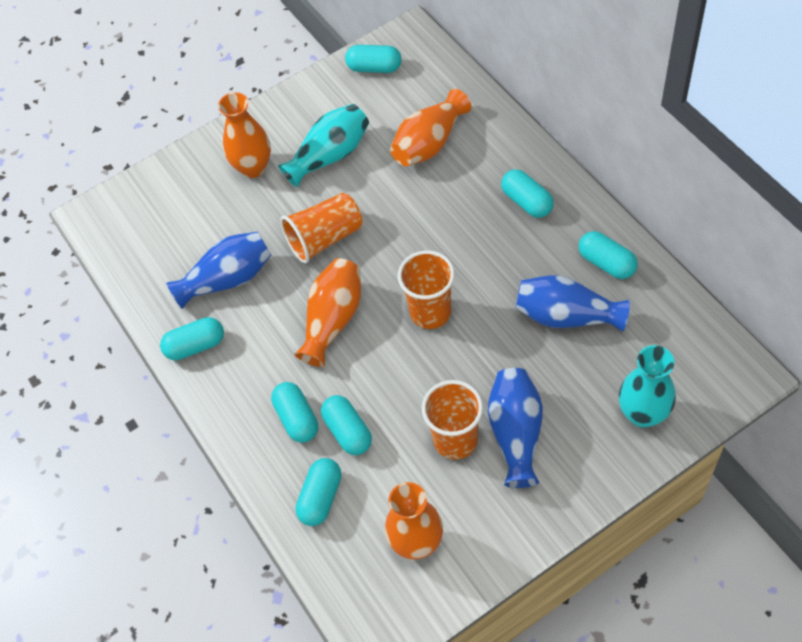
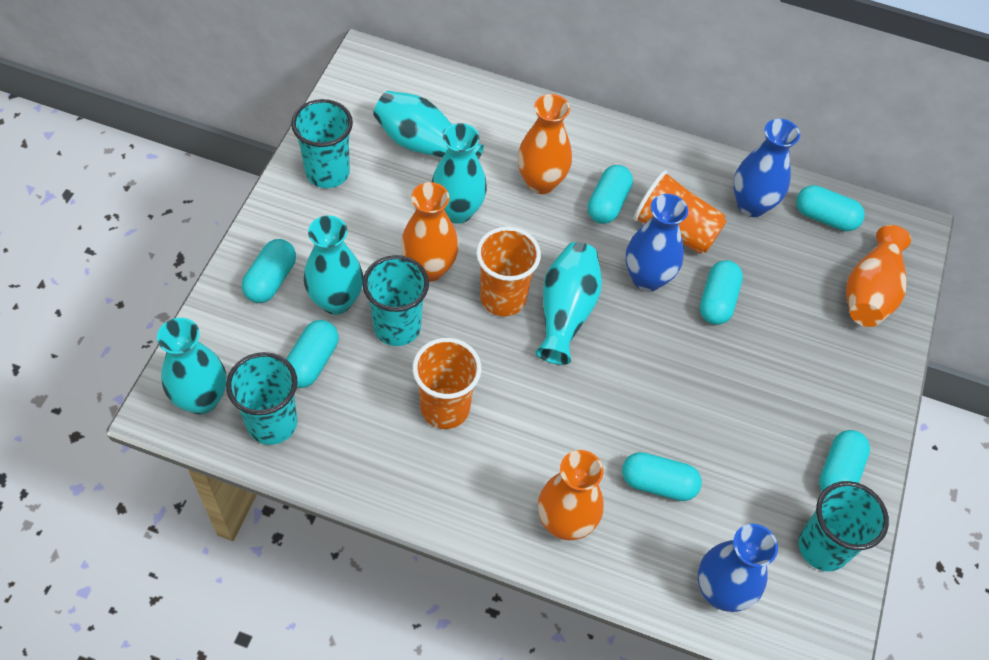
turquoise cup: 0 -> 4
turquoise vase: 2 -> 5

